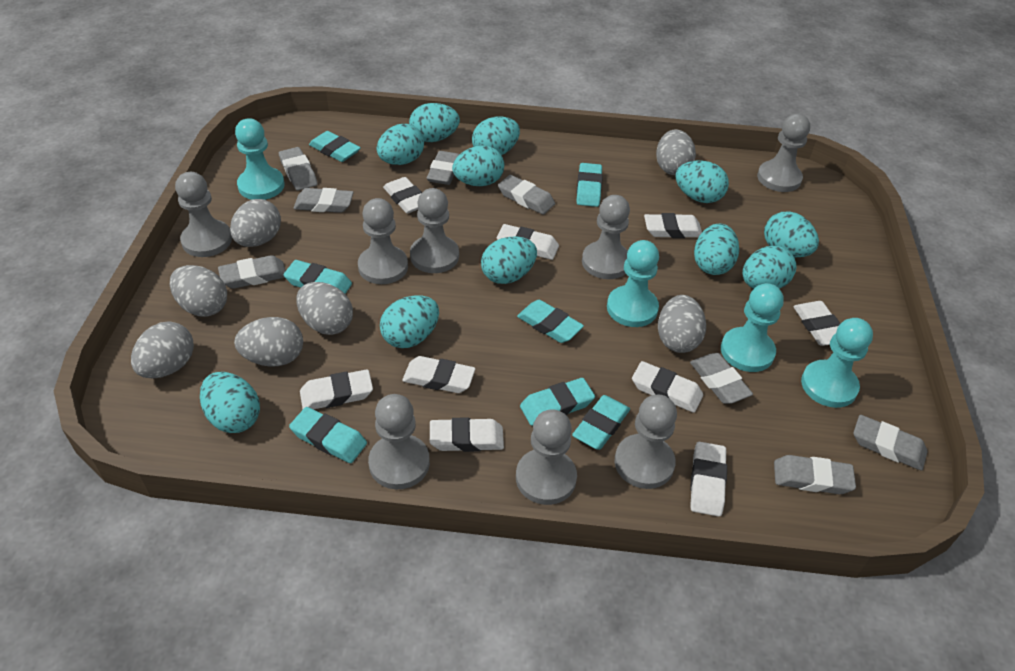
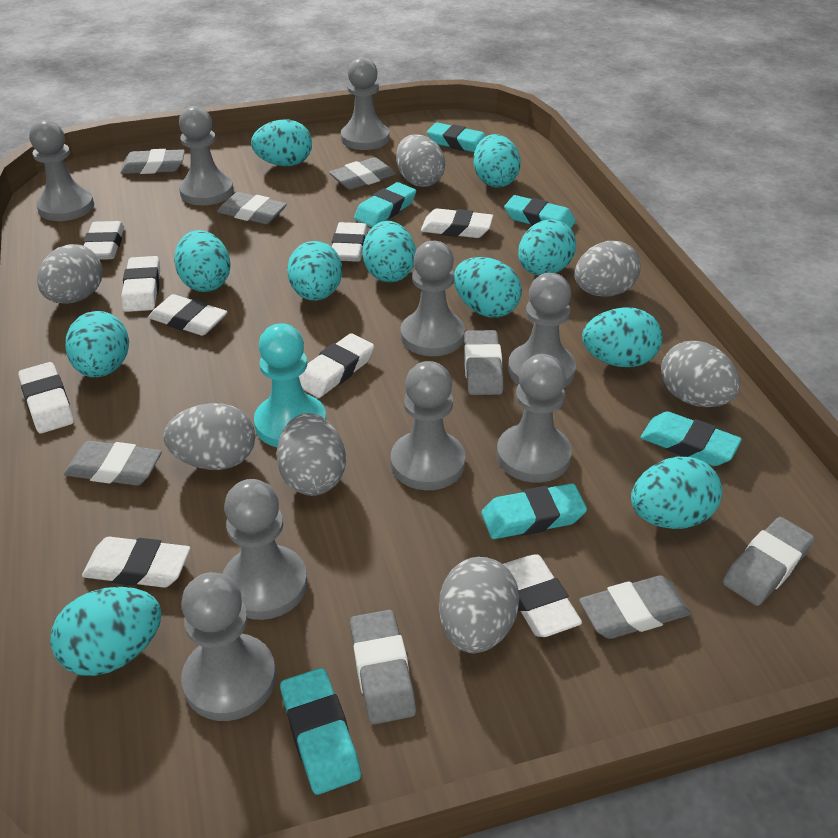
grey pawn: 8 -> 9
turquoise eraser: 7 -> 6
turquoise pawn: 4 -> 1

